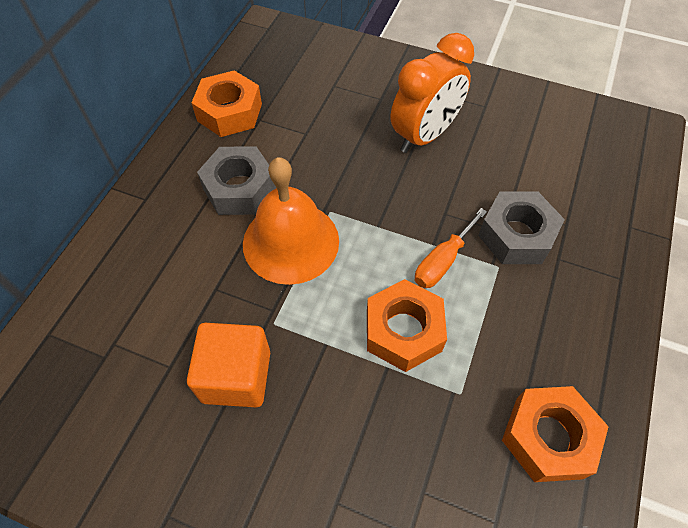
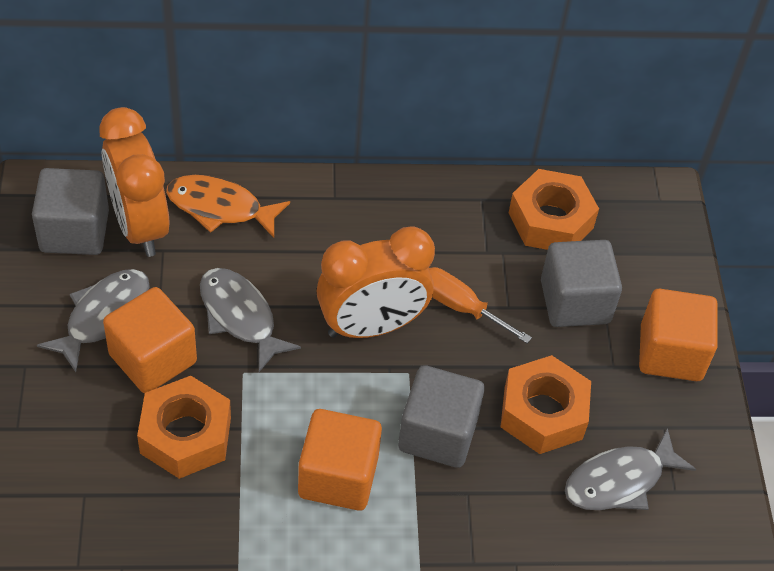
grey cube: 0 -> 3
grey fish: 0 -> 3
grey nut: 2 -> 0
orange bell: 1 -> 0
orange clock: 1 -> 2
orange cube: 1 -> 3
orange fish: 0 -> 1

